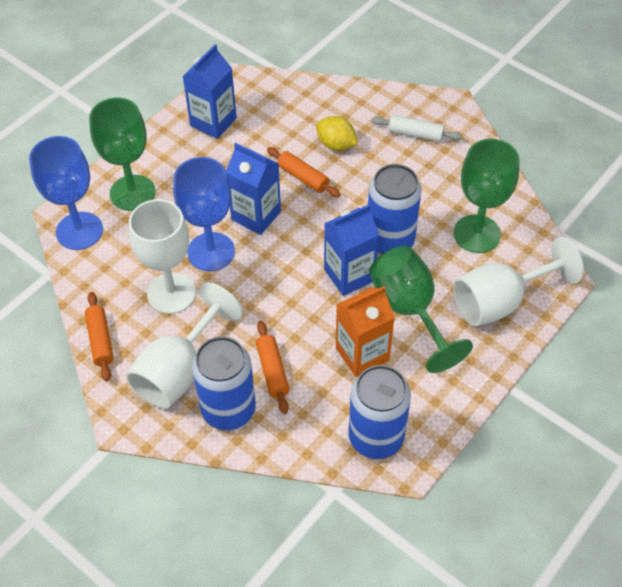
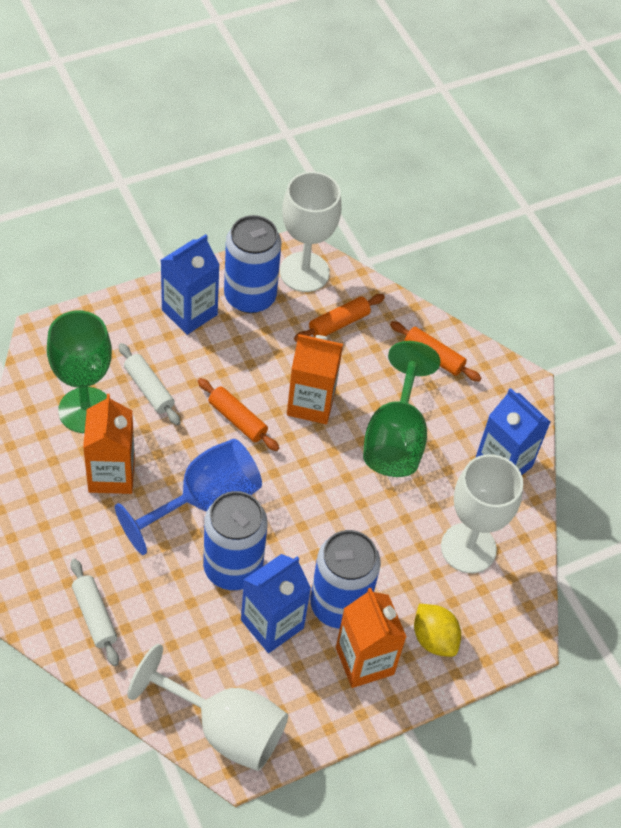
blue goblet: 2 -> 1
green goblet: 3 -> 2
orange carton: 1 -> 3
white rolling pin: 1 -> 2

